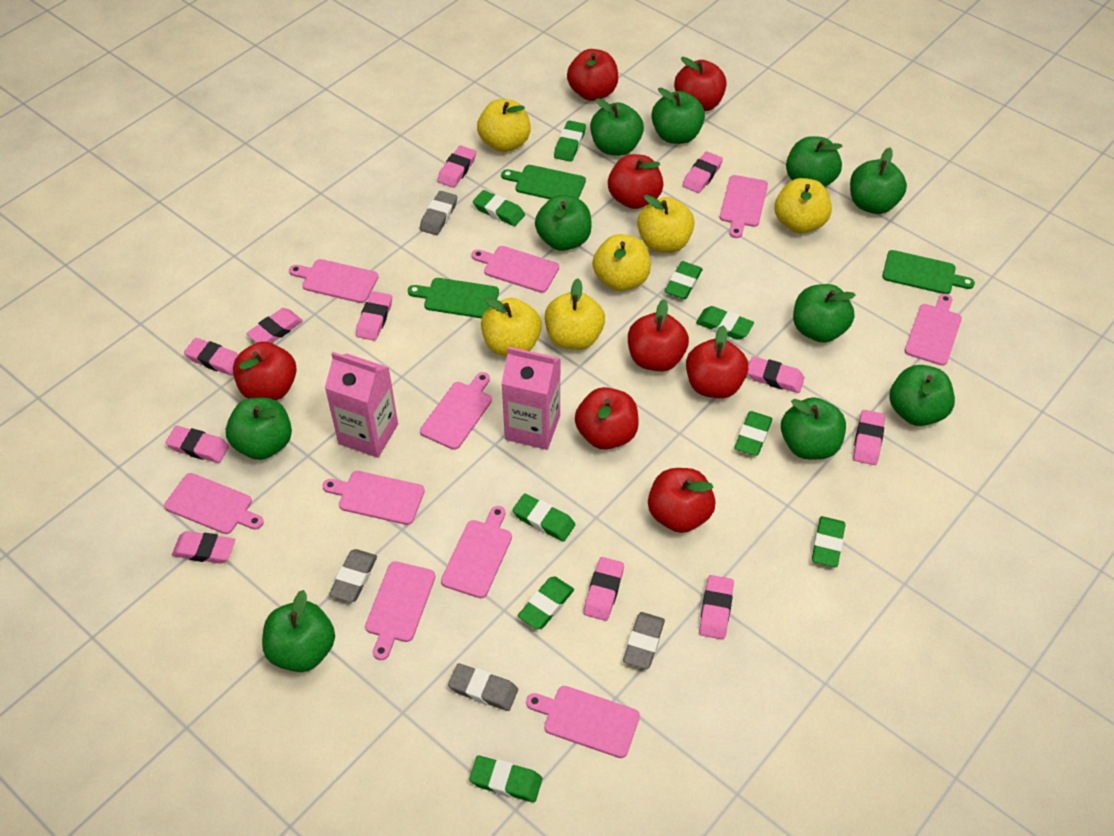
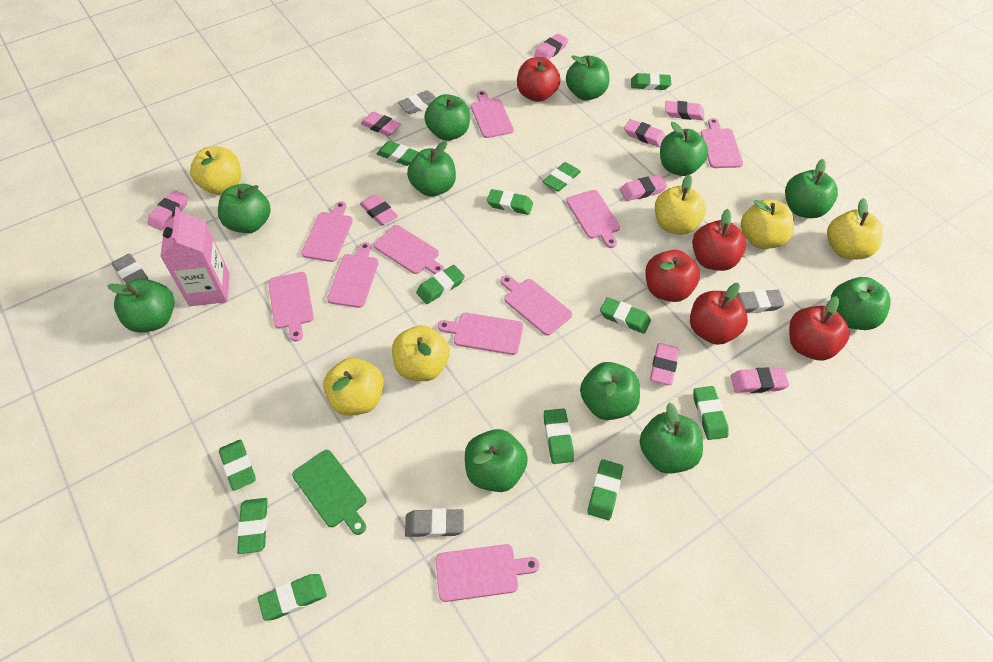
green apple: 10 -> 11
green cutting board: 3 -> 1
green eraser: 9 -> 12
pink carton: 2 -> 1
pink eraser: 11 -> 9
red apple: 8 -> 5

